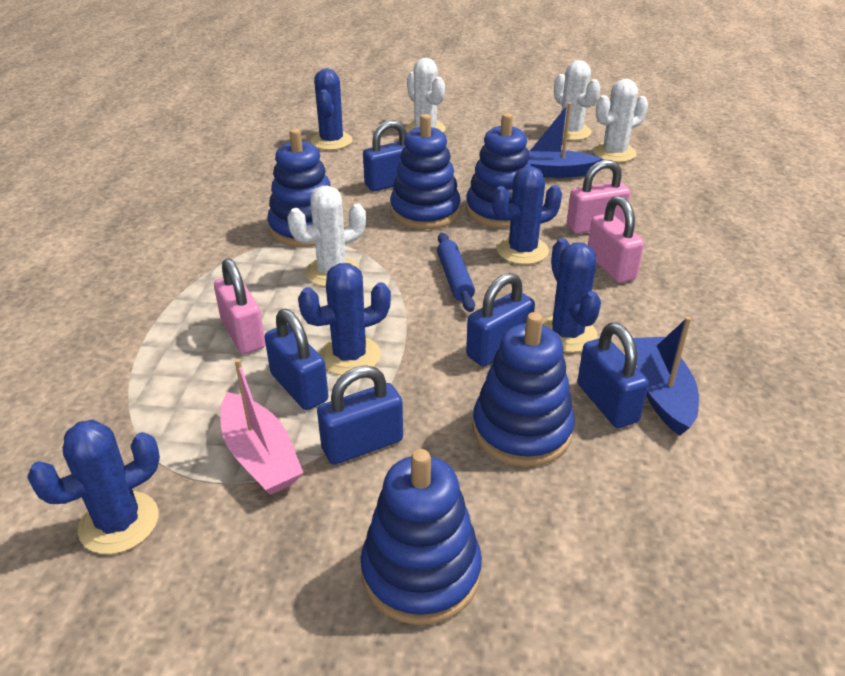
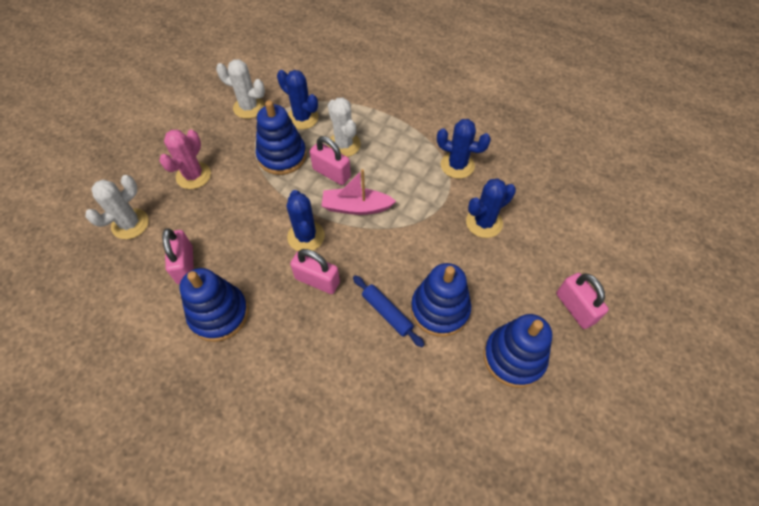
blue boat: 2 -> 0
blue cactus: 5 -> 4
blue padlock: 5 -> 0
blue stacking toy: 5 -> 4
pink cactus: 0 -> 1
pink padlock: 3 -> 4
white cactus: 4 -> 3

